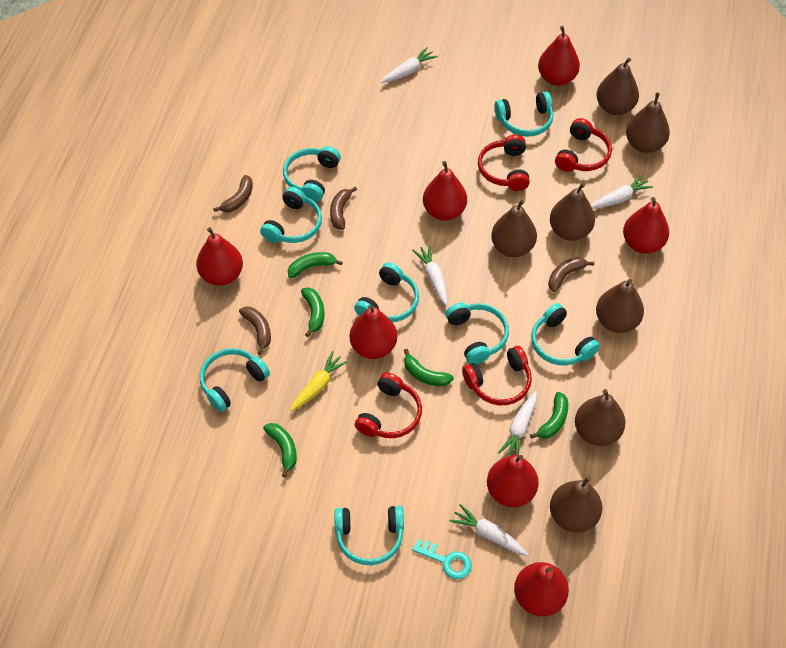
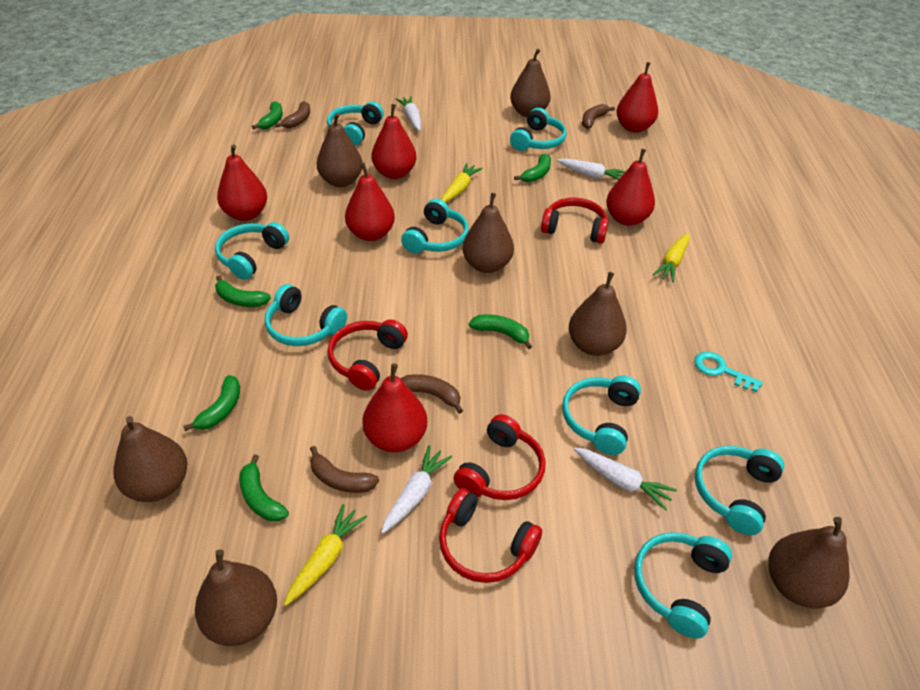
green banana: 5 -> 6
red pear: 7 -> 6
white carrot: 5 -> 4
yellow carrot: 1 -> 3

